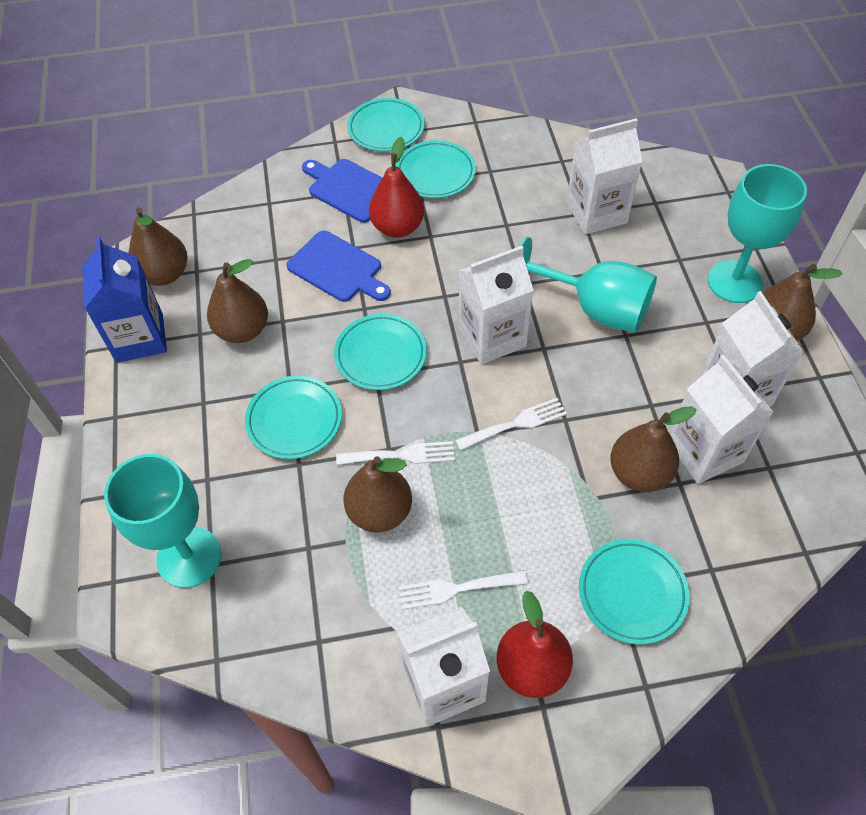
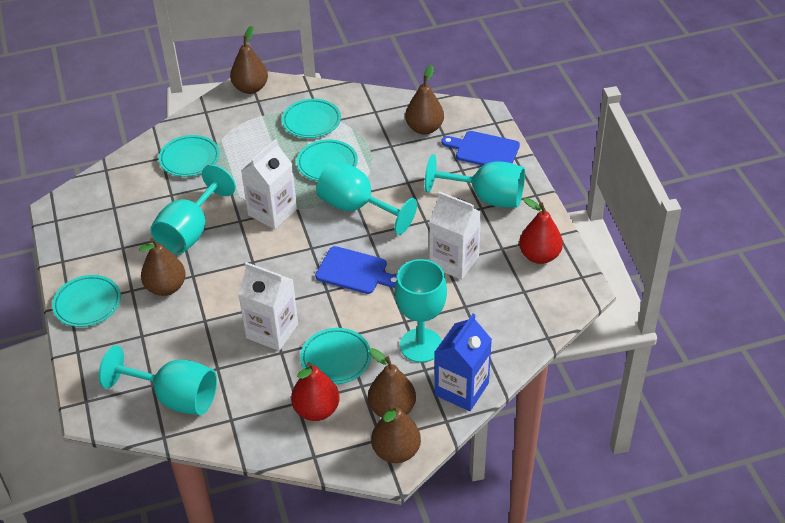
turquoise goblet: 3 -> 5
white carton: 5 -> 3
white fork: 3 -> 0

